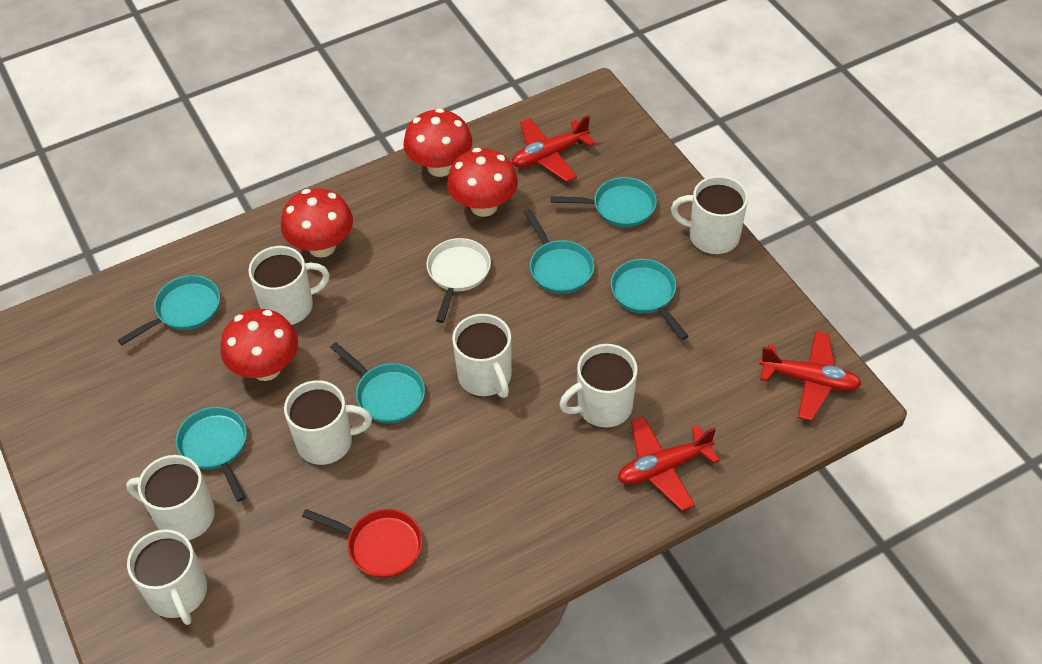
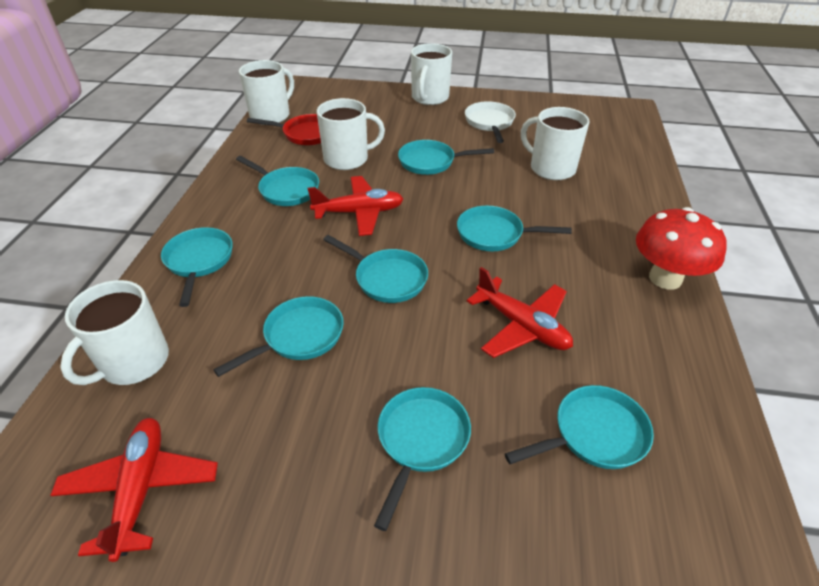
red mushroom: 4 -> 1
turquoise pan: 6 -> 8
white mug: 7 -> 5

